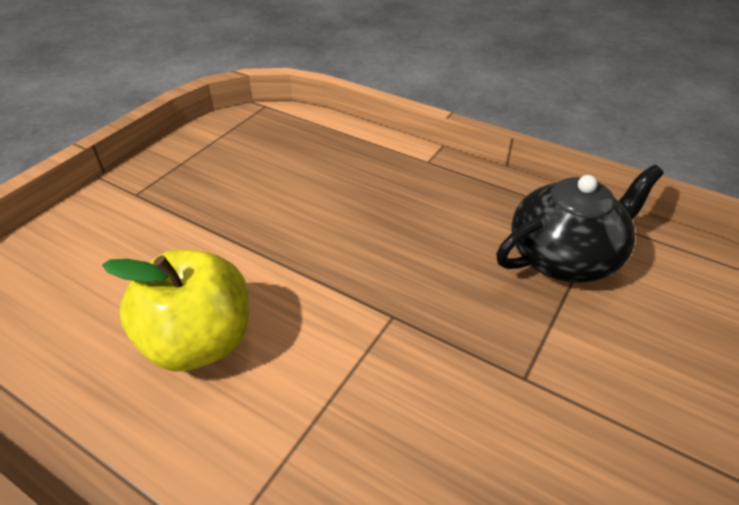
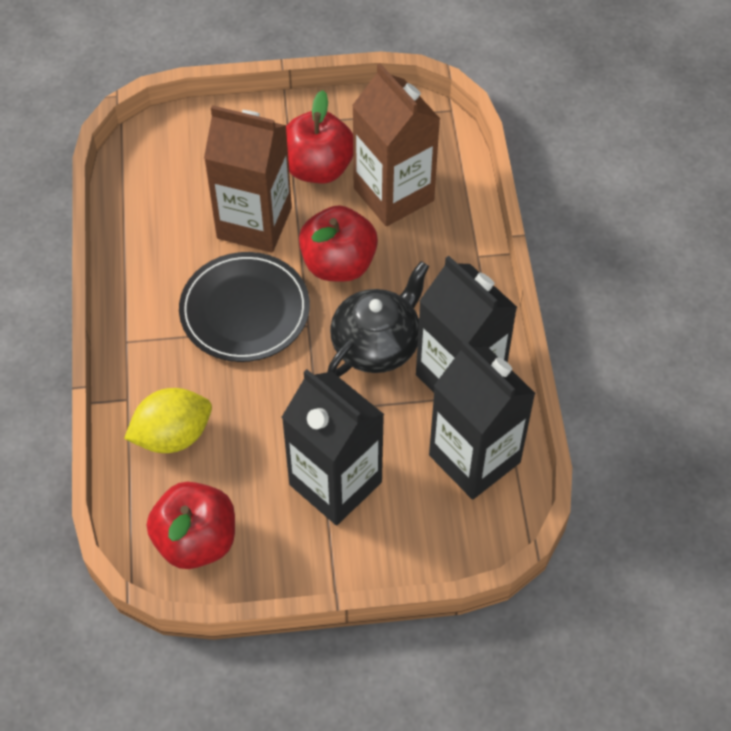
black carton: 0 -> 3
black plate: 0 -> 1
brown carton: 0 -> 2
red apple: 0 -> 3
yellow apple: 1 -> 0
yellow lemon: 0 -> 1

